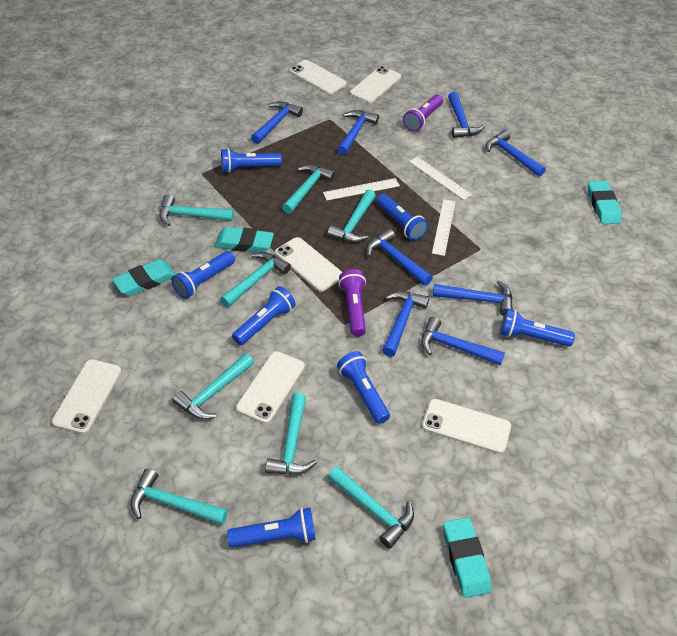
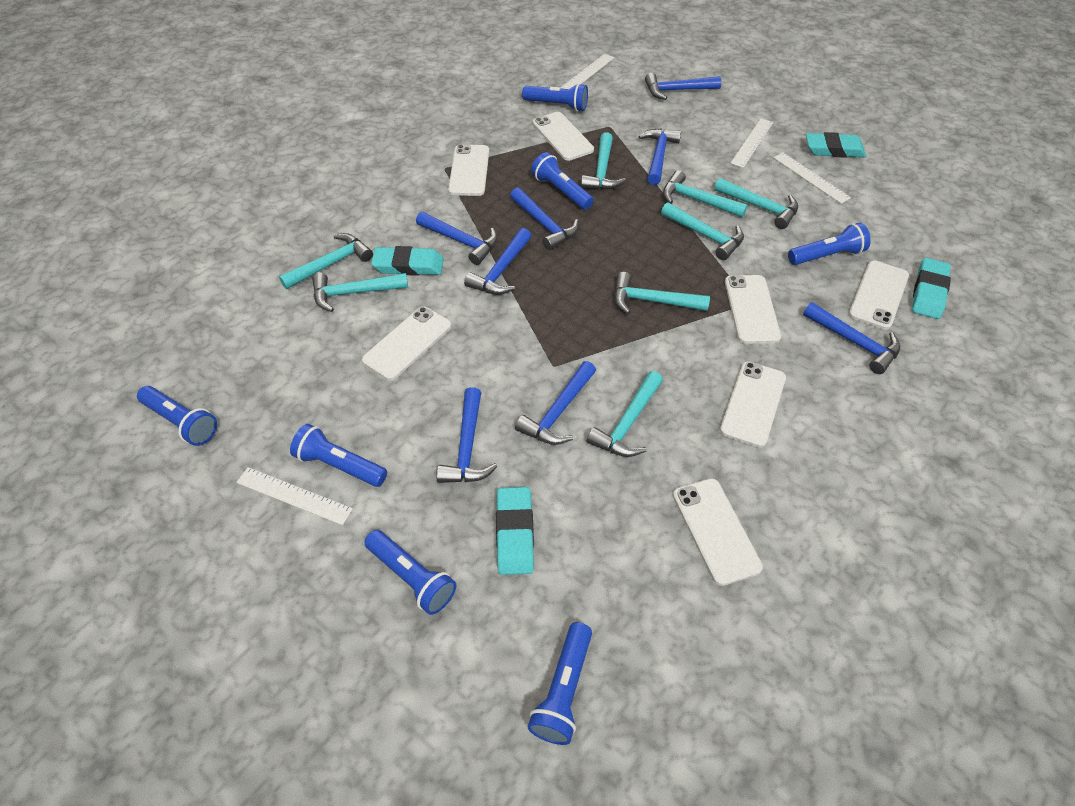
purple flashlight: 2 -> 0
white phone: 6 -> 7
white ruler: 3 -> 4

